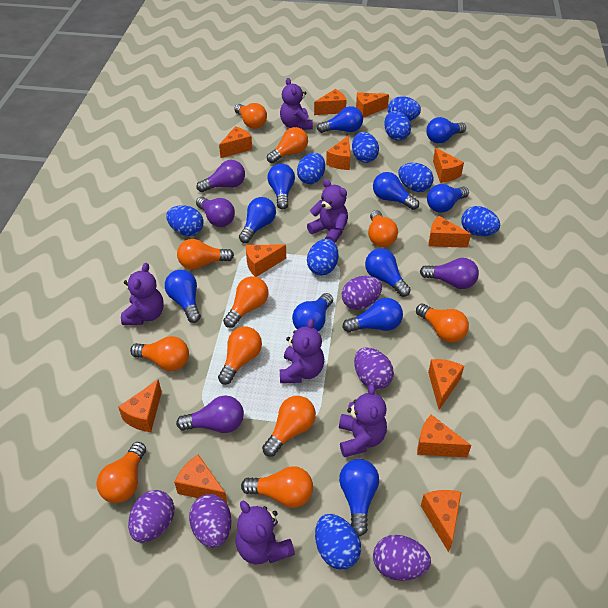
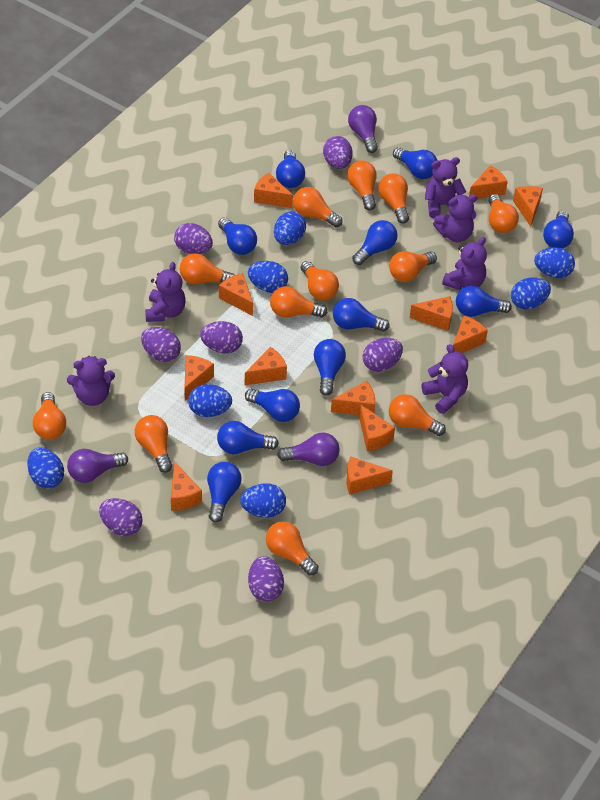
blue egg: 9 -> 7
orange light bulb: 11 -> 12
purple egg: 5 -> 7
purple light bulb: 4 -> 3

